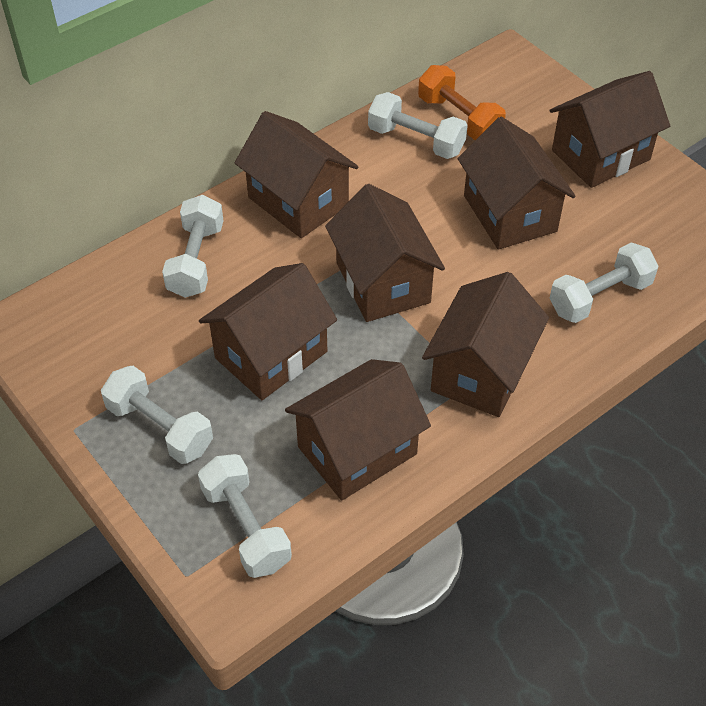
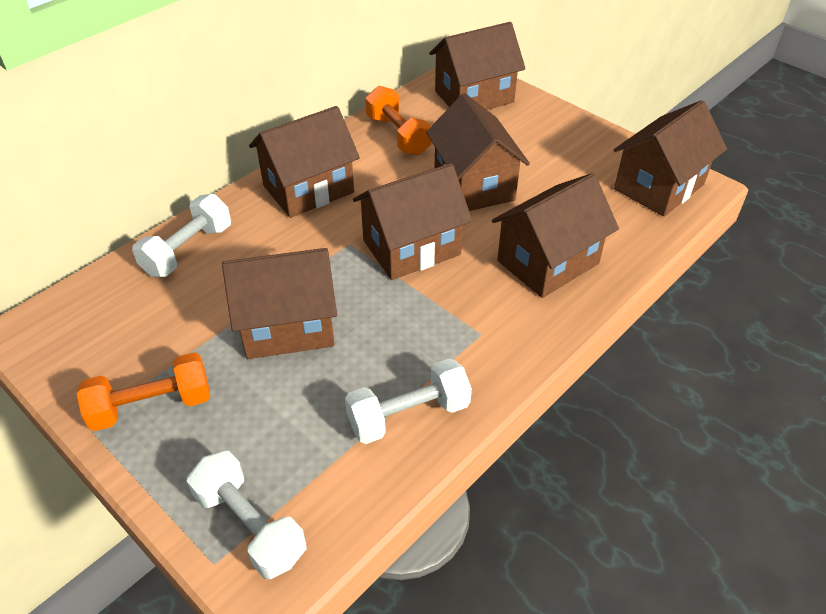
orange dumbbell: 1 -> 2
white dumbbell: 5 -> 3

